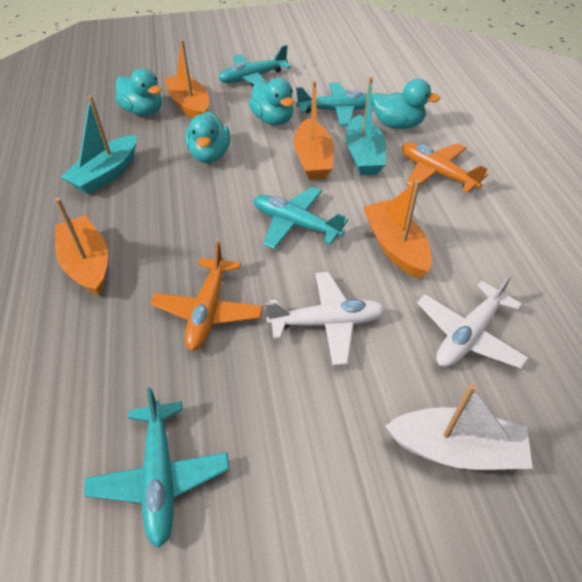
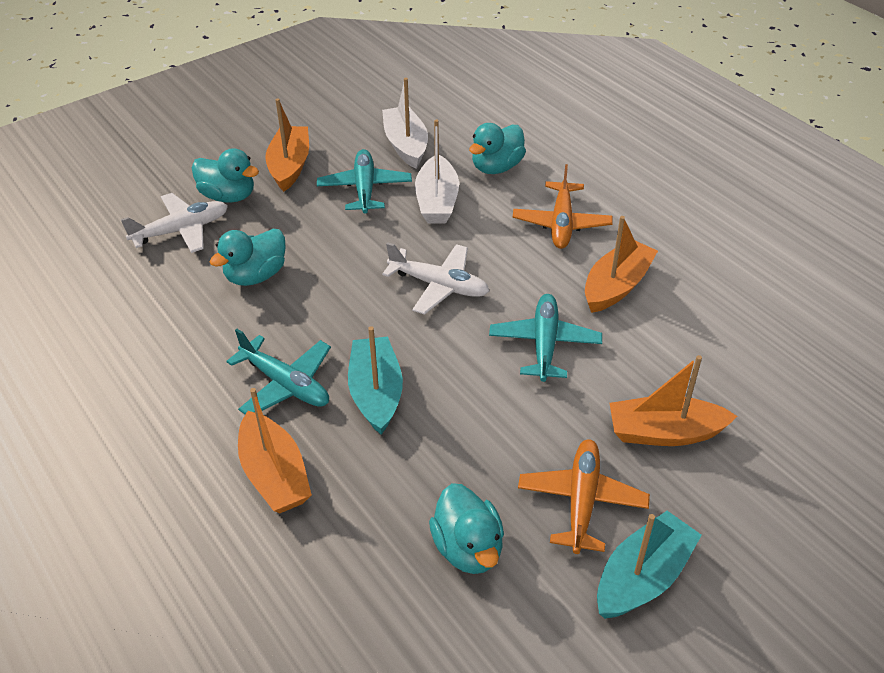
turquoise plane: 4 -> 3
white boat: 1 -> 2

